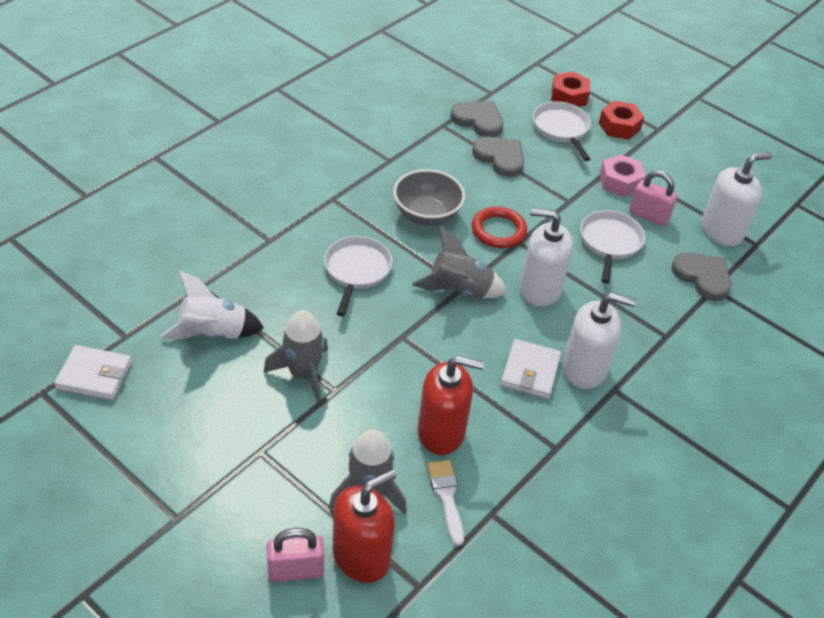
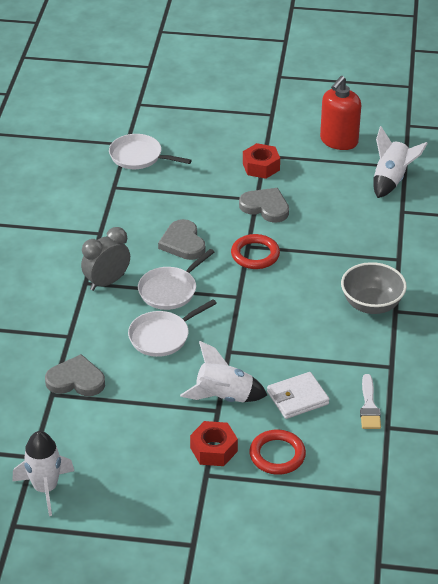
grey clock: 0 -> 1
grey rocket: 3 -> 0
pink nut: 1 -> 0
pink padlock: 2 -> 0
red ring: 1 -> 2
red soap dispenser: 2 -> 1
white rocket: 1 -> 3
white soap dispenser: 3 -> 0
white wallet: 2 -> 1

